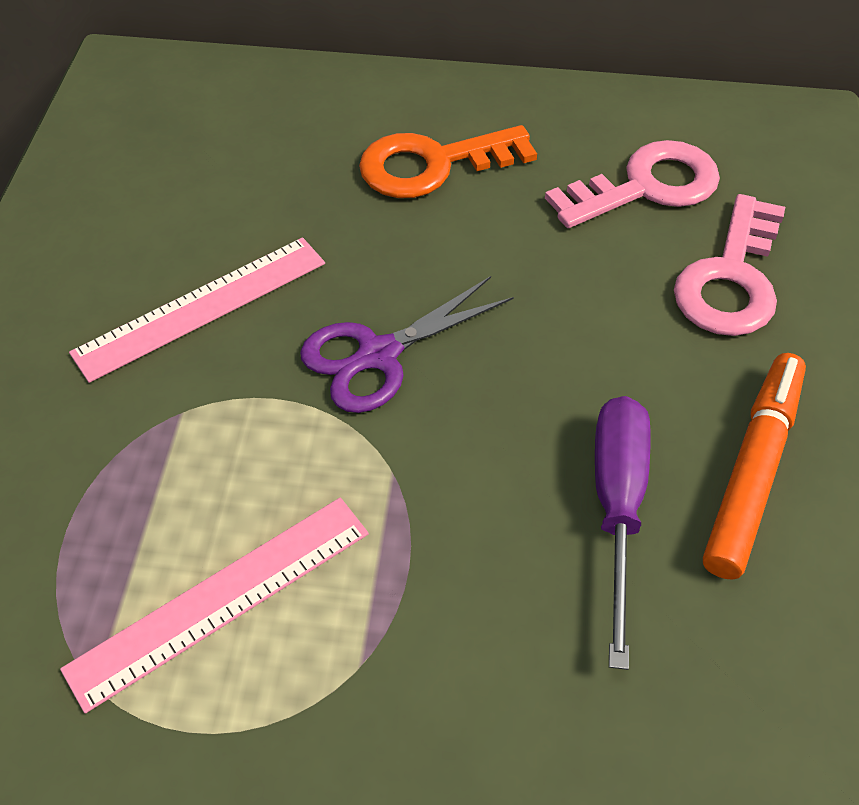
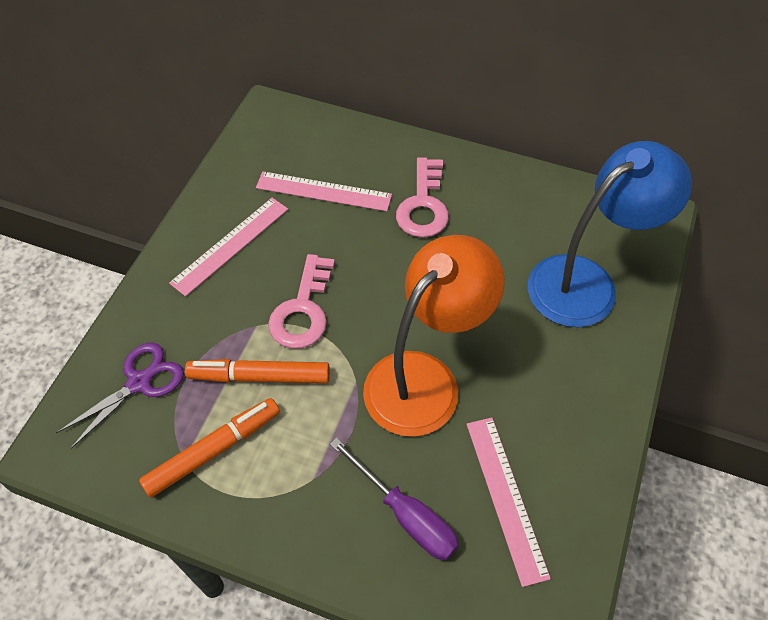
blue lamp: 0 -> 1
orange key: 1 -> 0
orange lamp: 0 -> 1
orange marker: 1 -> 2
pink ruler: 2 -> 3

